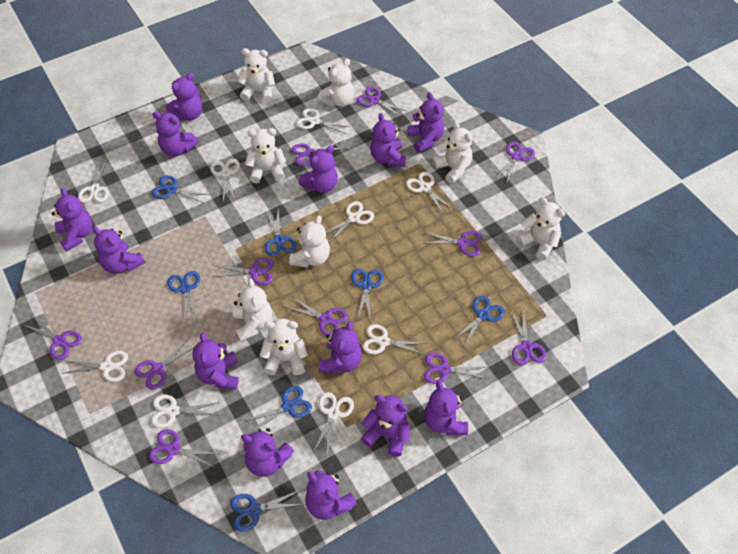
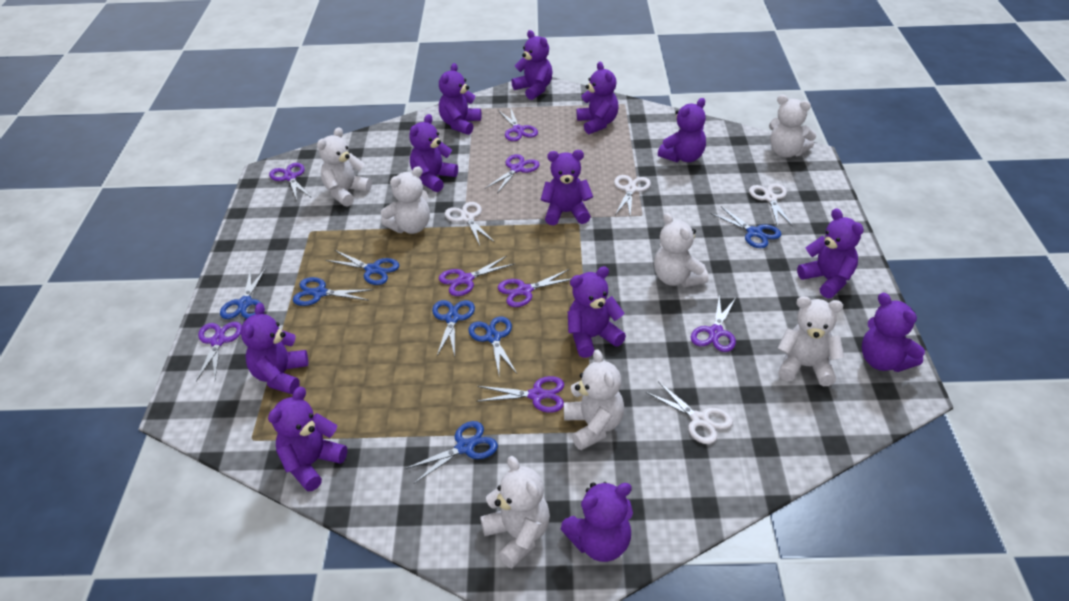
purple scissors: 11 -> 8
purple teddy bear: 13 -> 12
white scissors: 9 -> 4
white teddy bear: 8 -> 7

